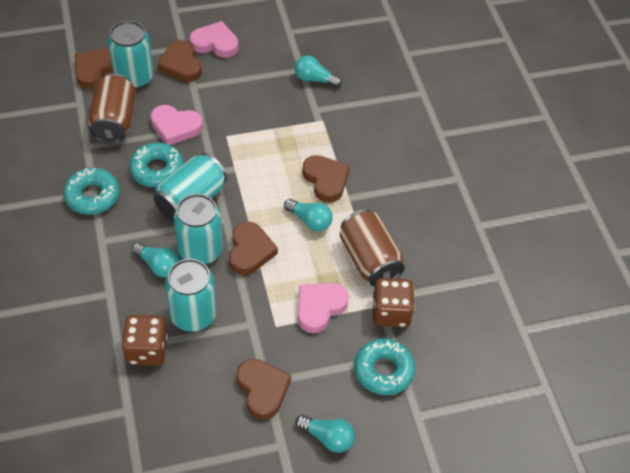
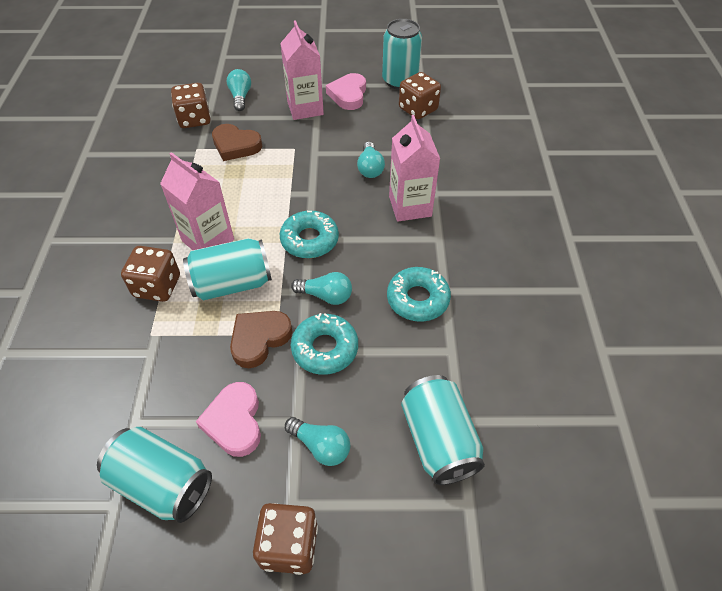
brown can: 2 -> 0
brown dice: 2 -> 4
brown heart: 5 -> 2
pink carton: 0 -> 3
pink heart: 3 -> 2

